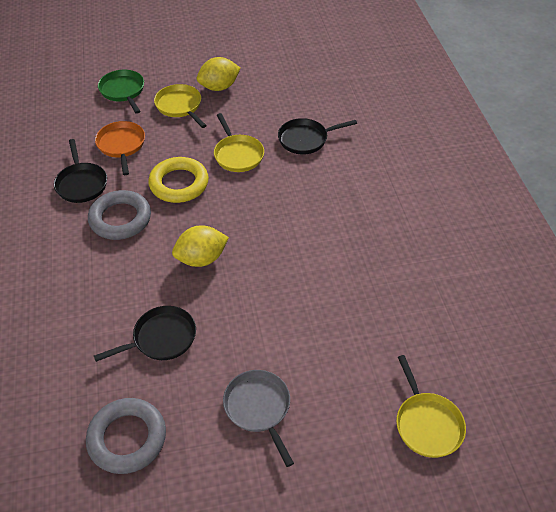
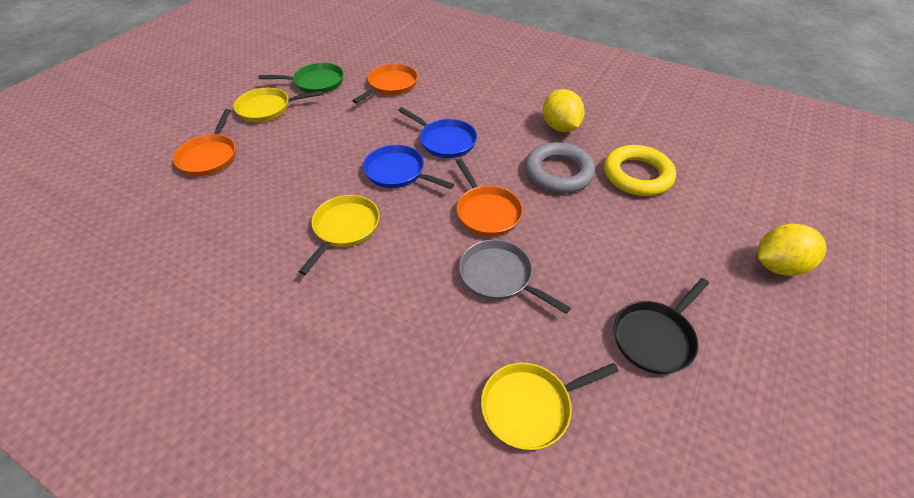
black pan: 3 -> 1
blue pan: 0 -> 2
grey ring: 2 -> 1
orange pan: 1 -> 3

